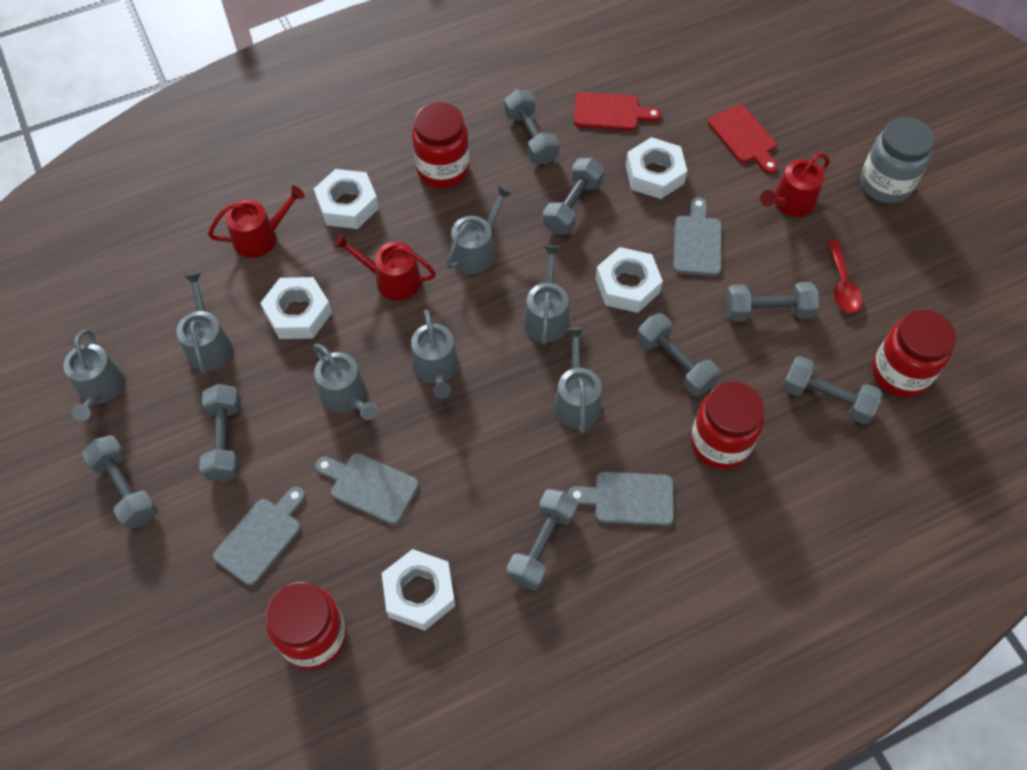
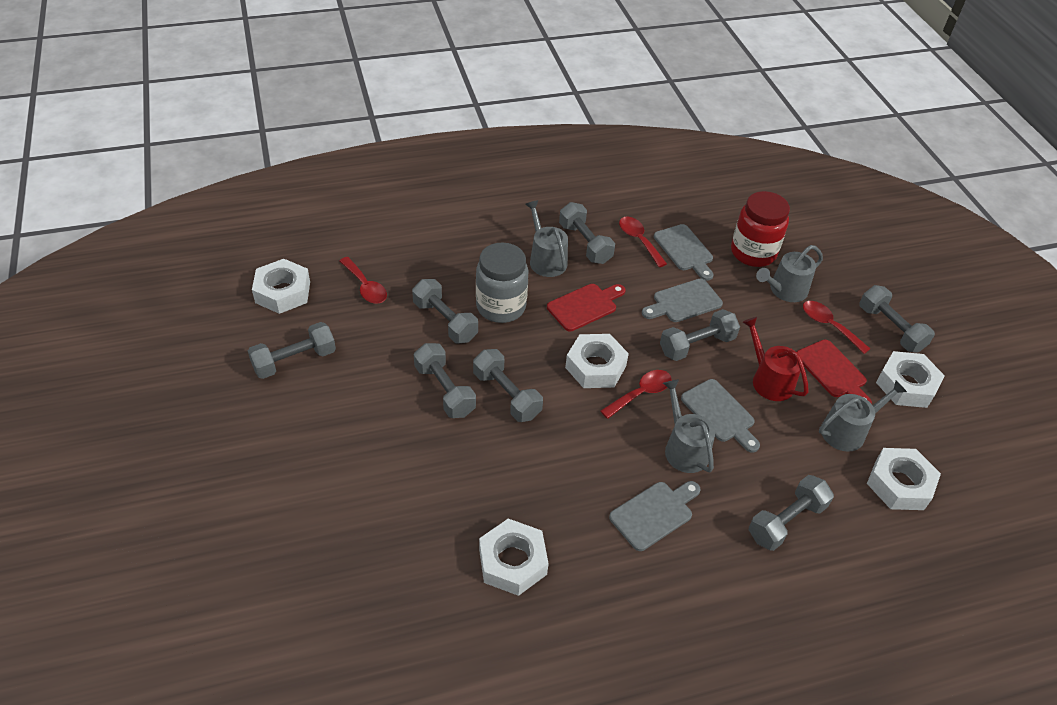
grey watering can: 7 -> 4
red jar: 4 -> 1
red spoon: 1 -> 4
red watering can: 3 -> 1

